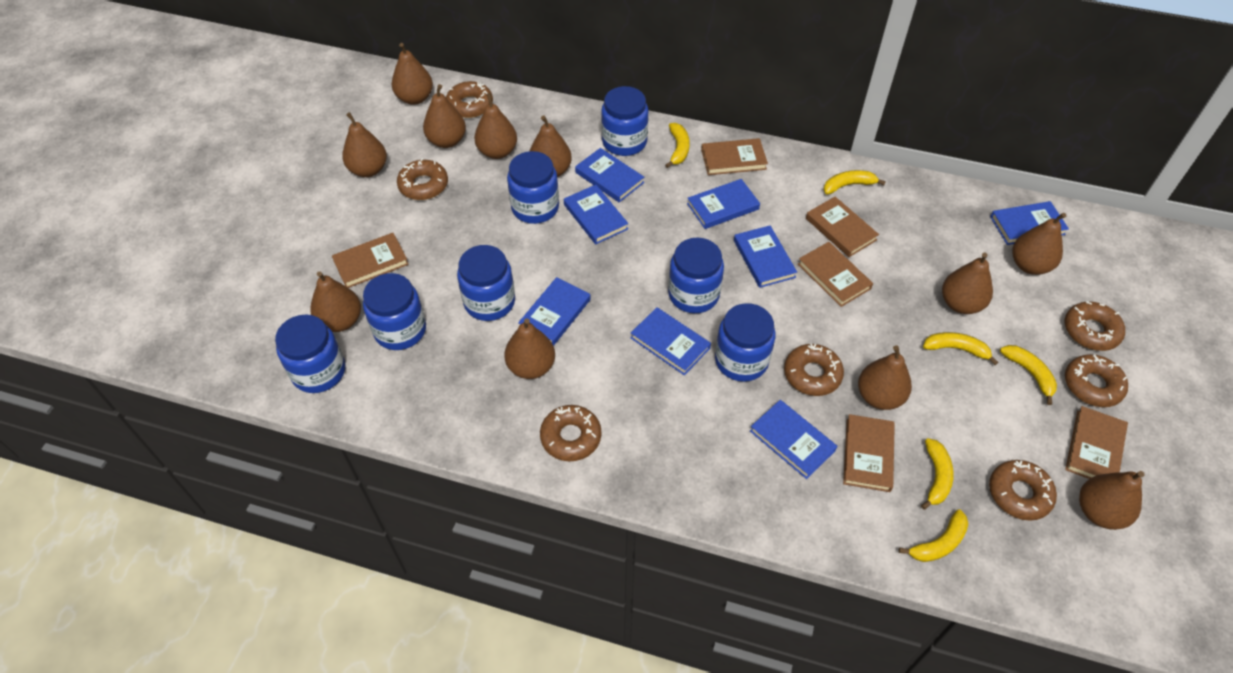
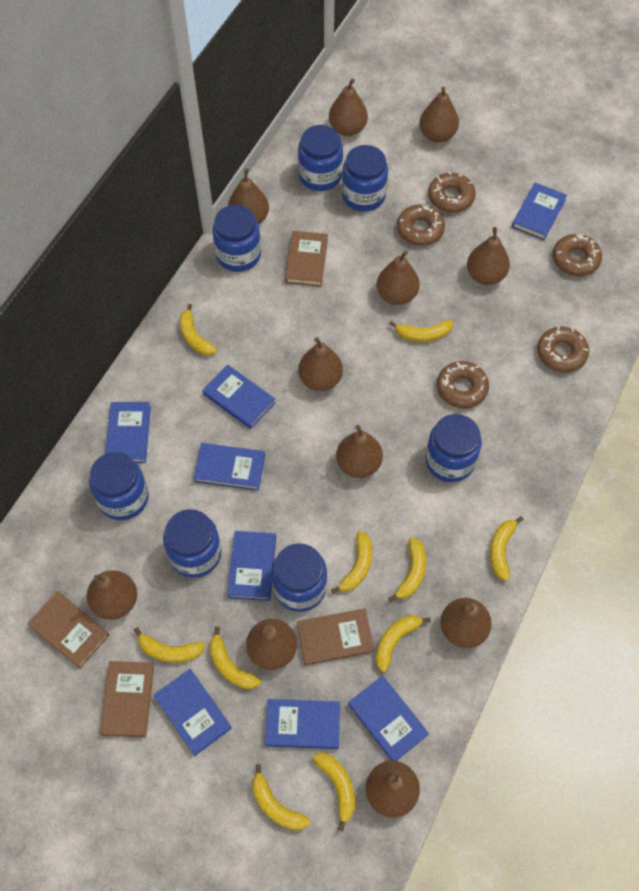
brown book: 6 -> 4
brown donut: 7 -> 5
yellow banana: 6 -> 10

